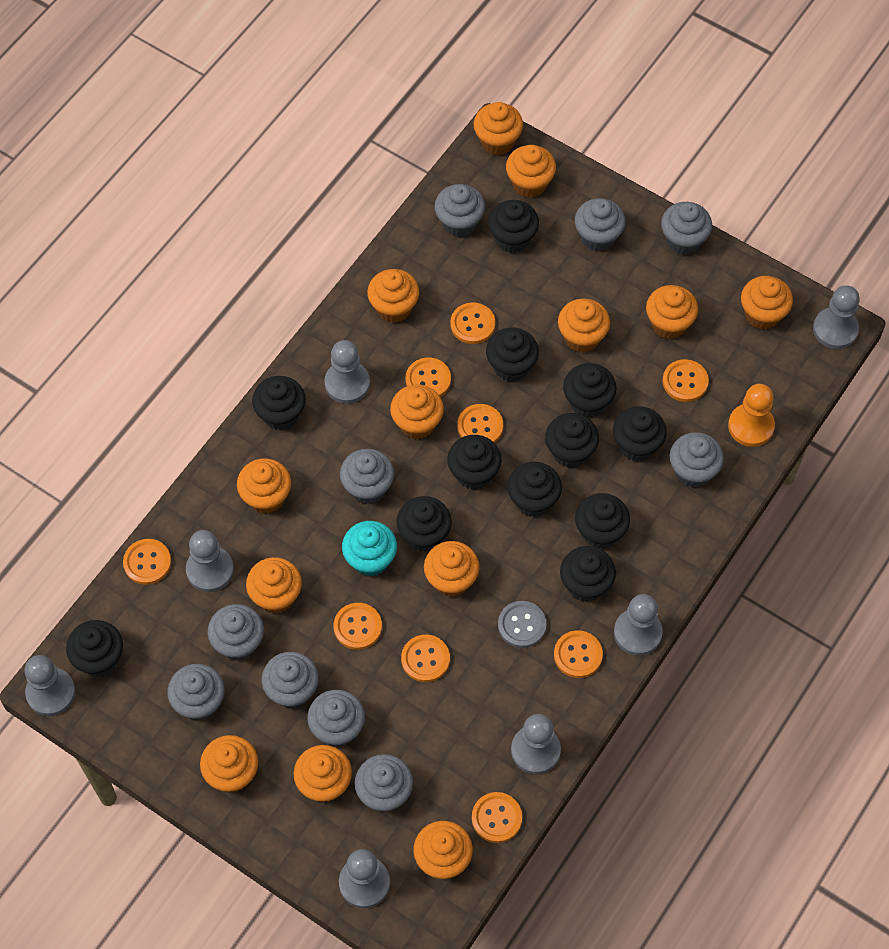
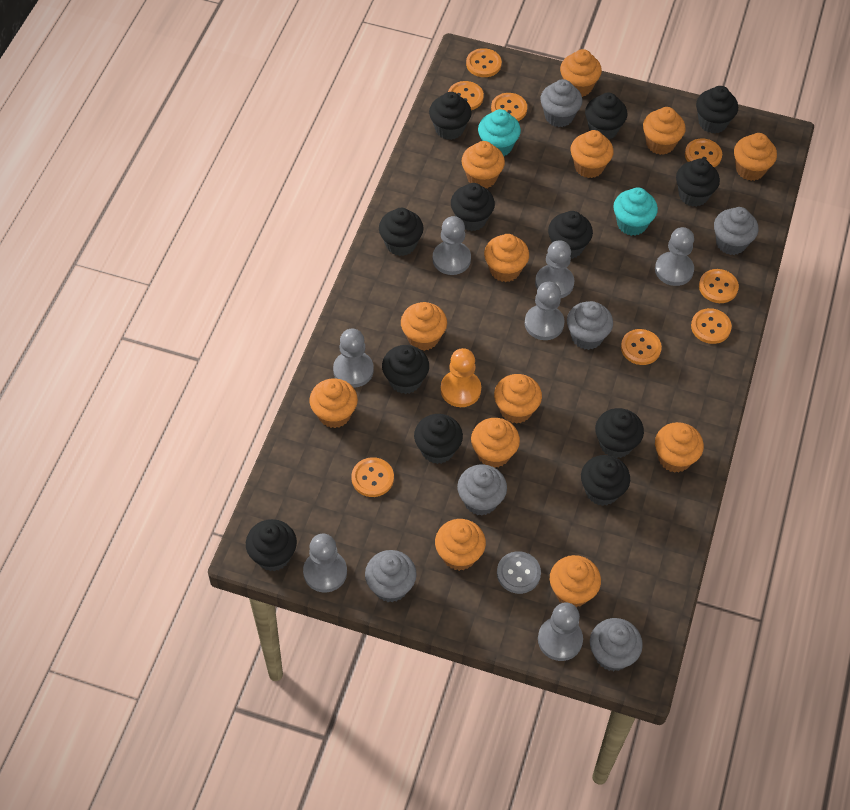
grey cupcake: 10 -> 6
orange button: 9 -> 8
turquoise cupcake: 1 -> 2

